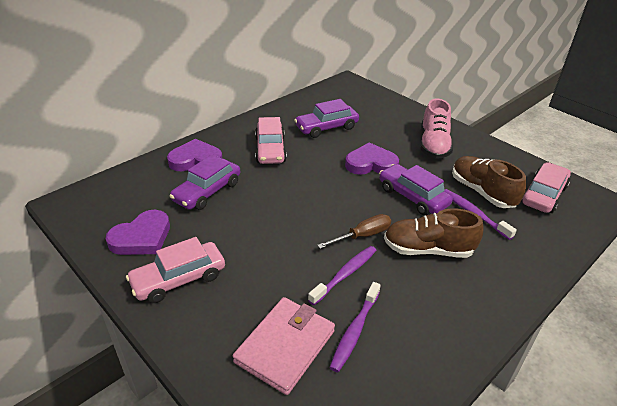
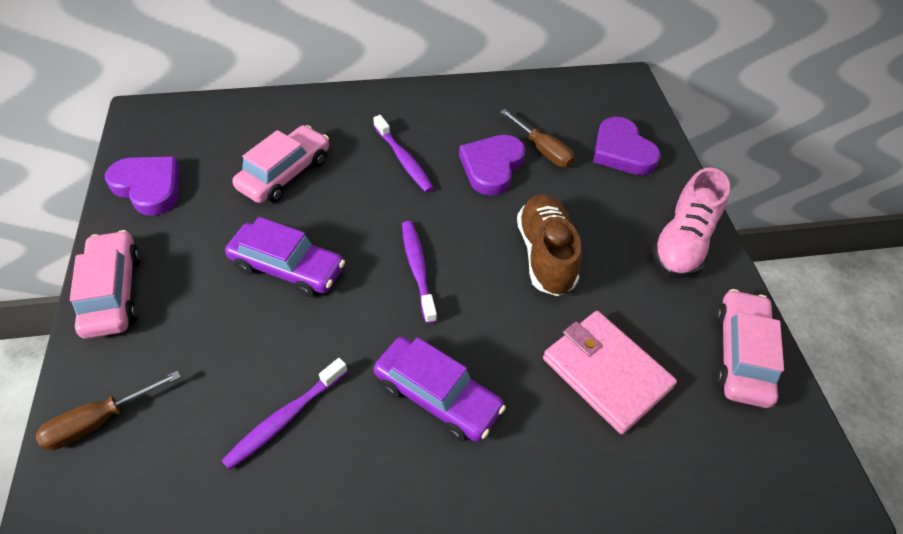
brown screwdriver: 1 -> 2
brown shoe: 2 -> 1
purple car: 3 -> 2

